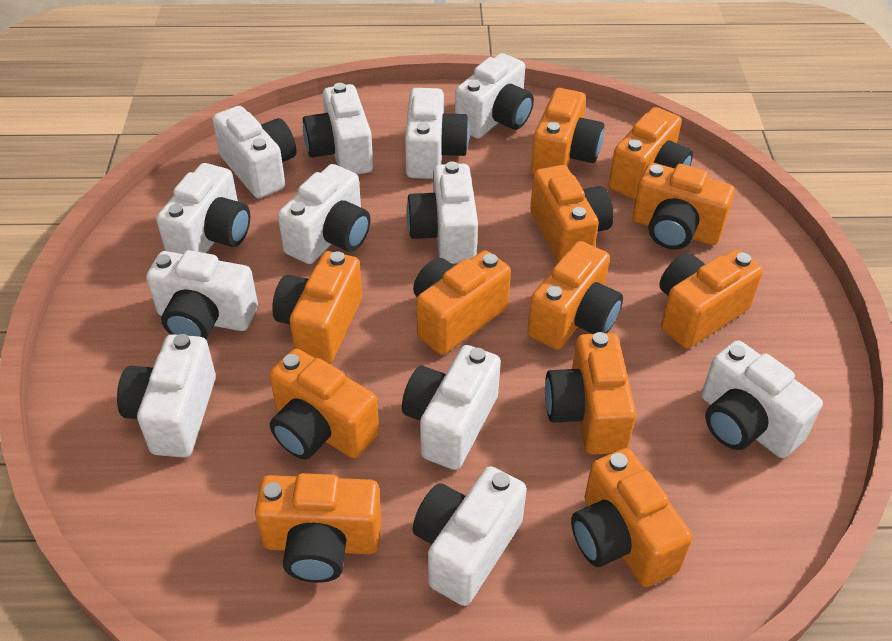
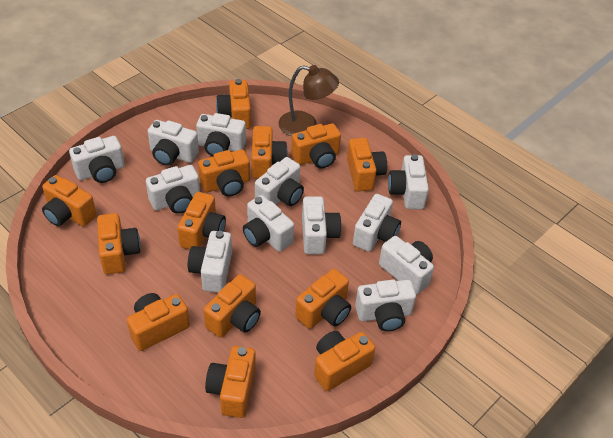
brown lamp: 0 -> 1
orange camera: 12 -> 13

